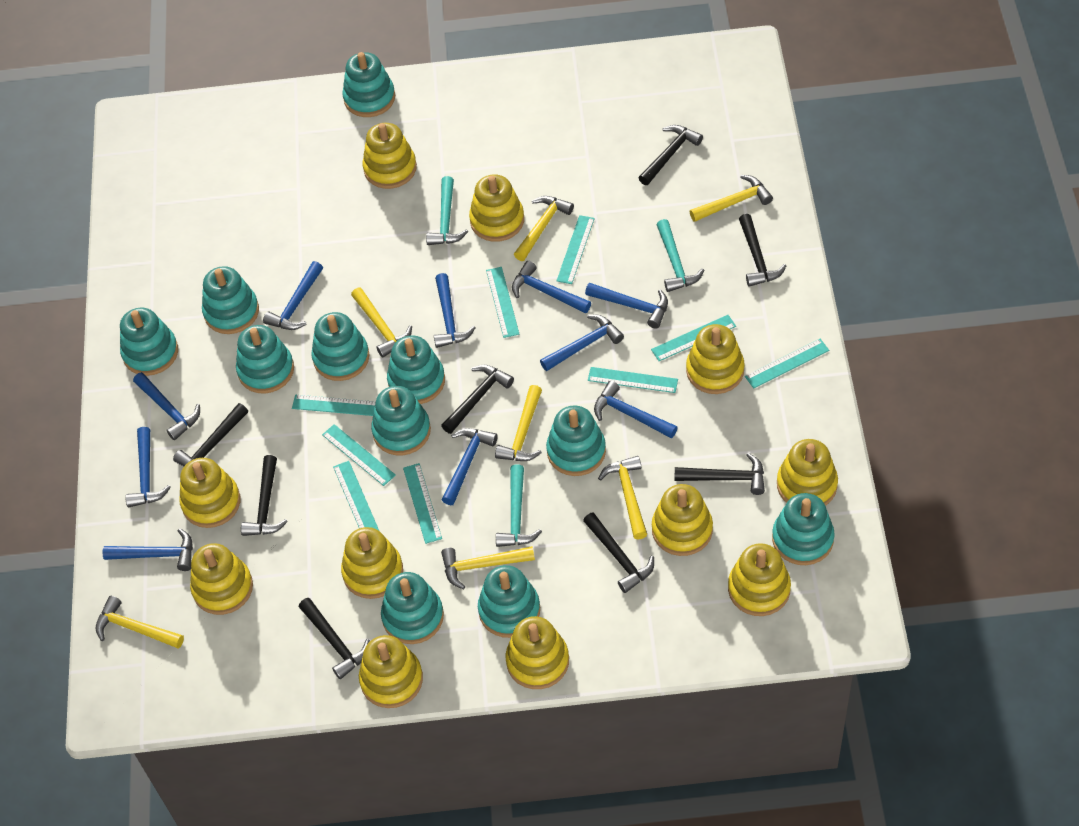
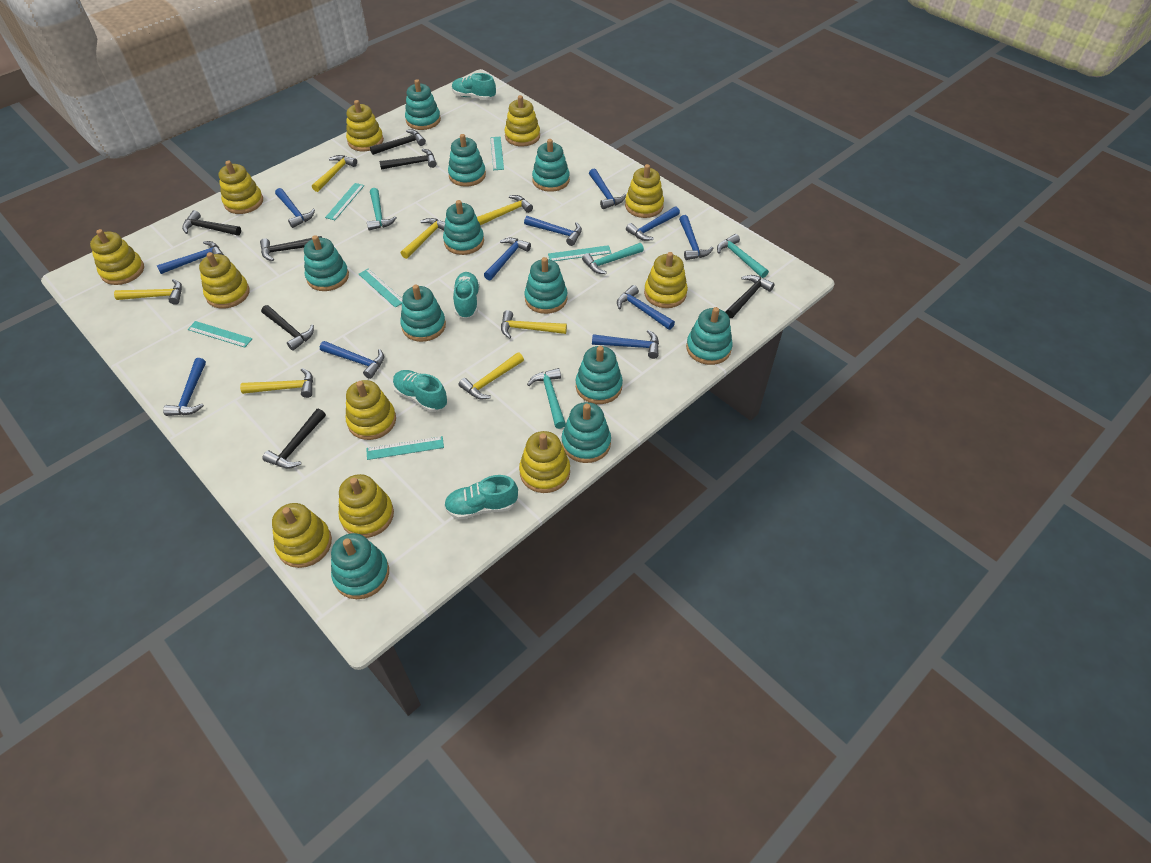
black hammer: 8 -> 7
blue hammer: 10 -> 11
turquoise hammer: 3 -> 4
turquoise ruler: 9 -> 6
turquoise shoe: 0 -> 4

